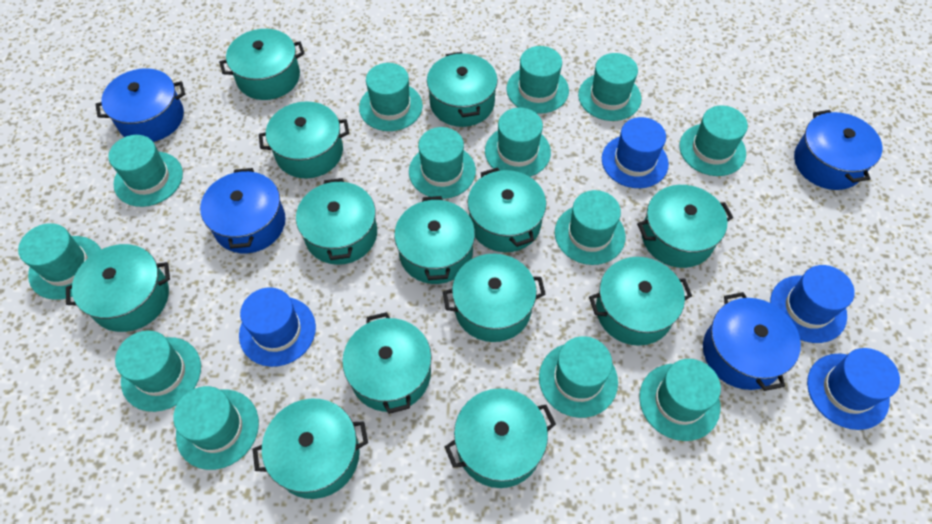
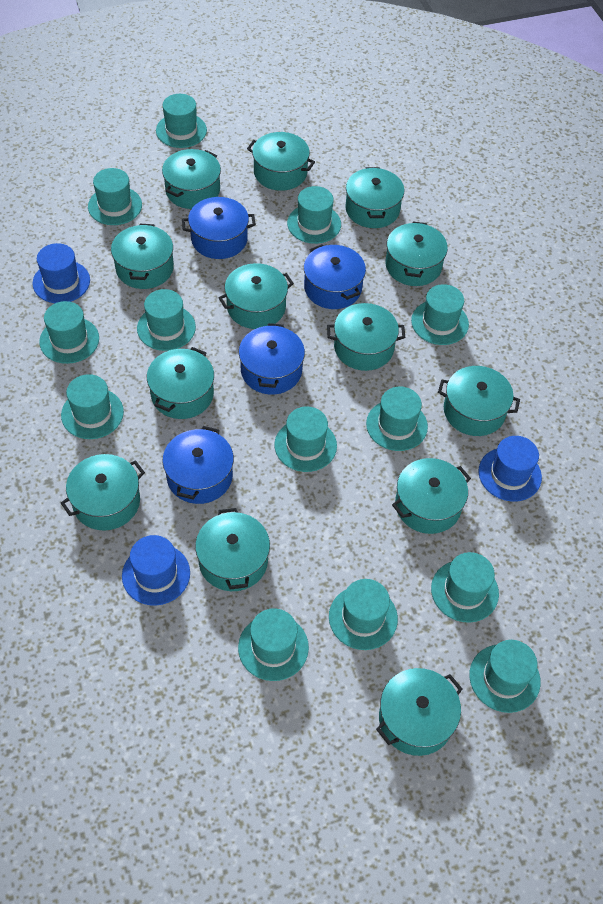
blue hat: 4 -> 3

